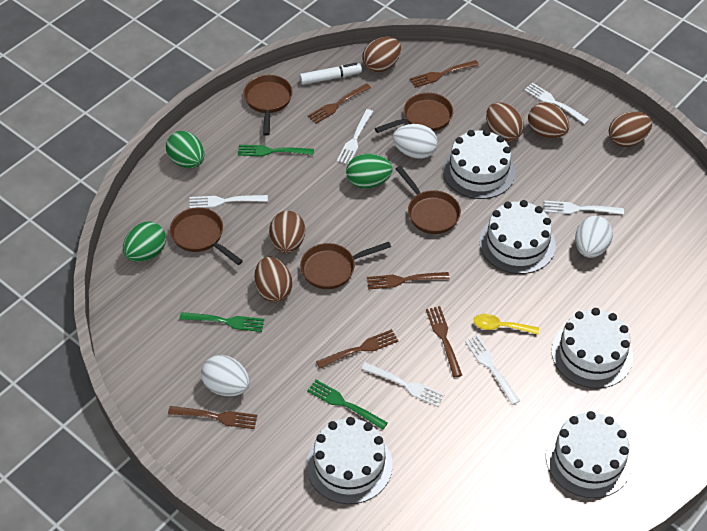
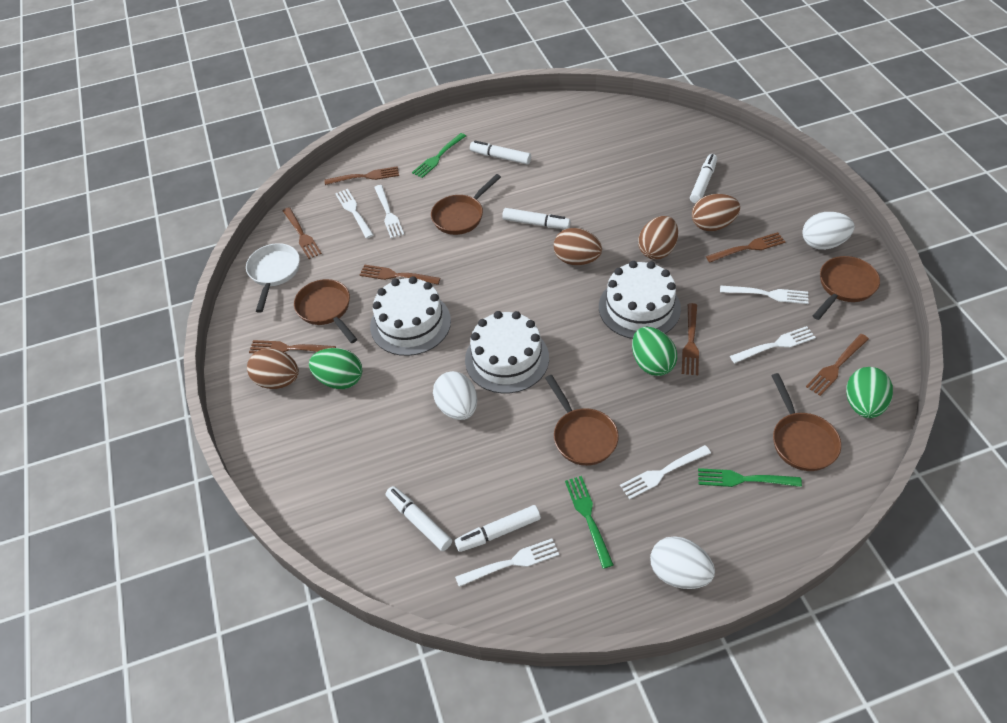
brown egg: 6 -> 4
brown fork: 6 -> 7
white cake: 5 -> 3
white marker: 1 -> 5
white pan: 0 -> 1
yellow spoon: 1 -> 0

